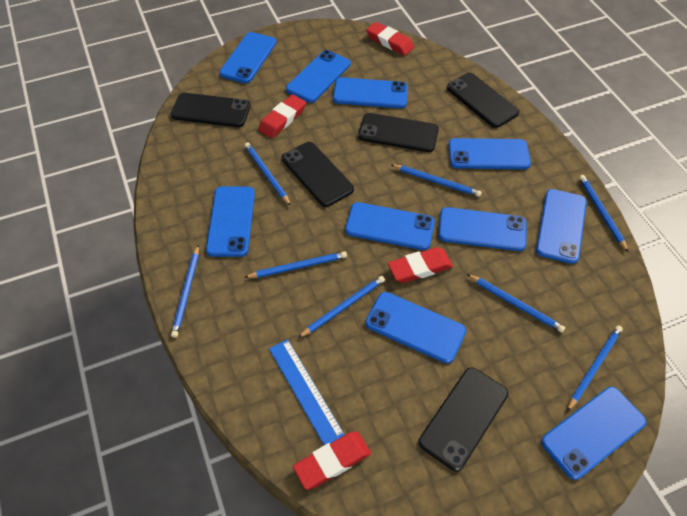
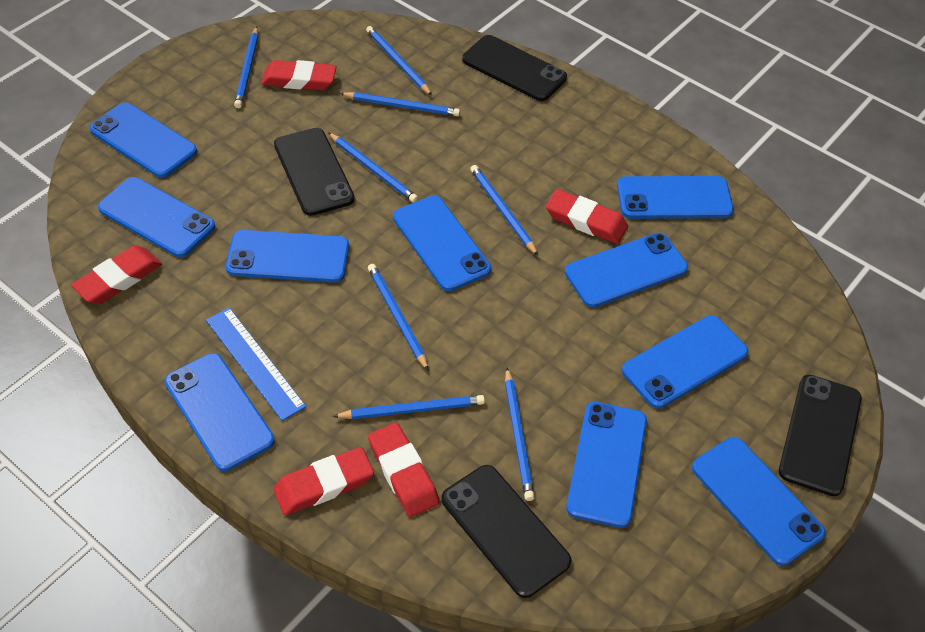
black phone: 5 -> 4
red eraser: 4 -> 5

